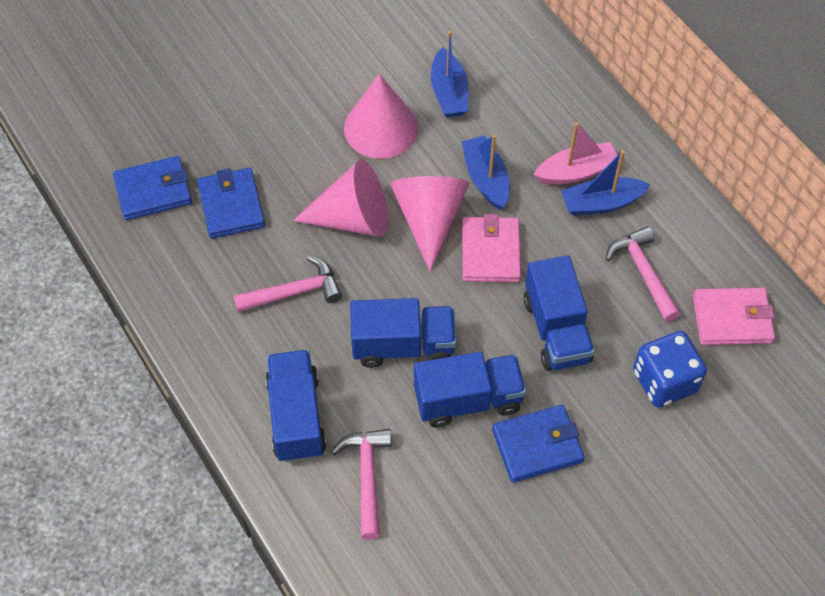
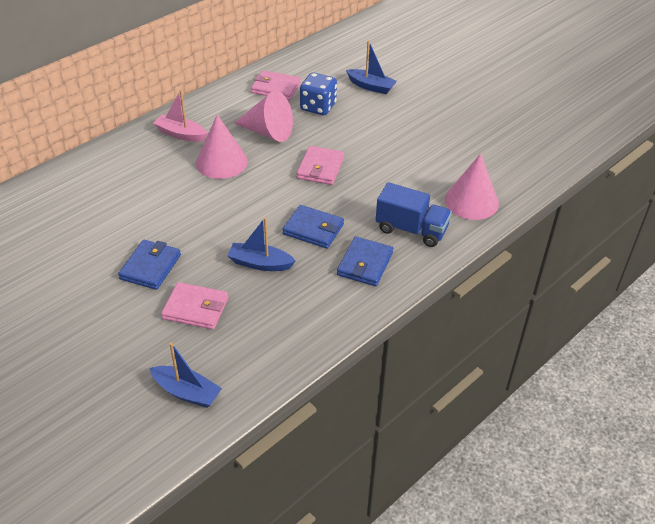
blue truck: 4 -> 1
pink hammer: 3 -> 0
pink wallet: 2 -> 3

